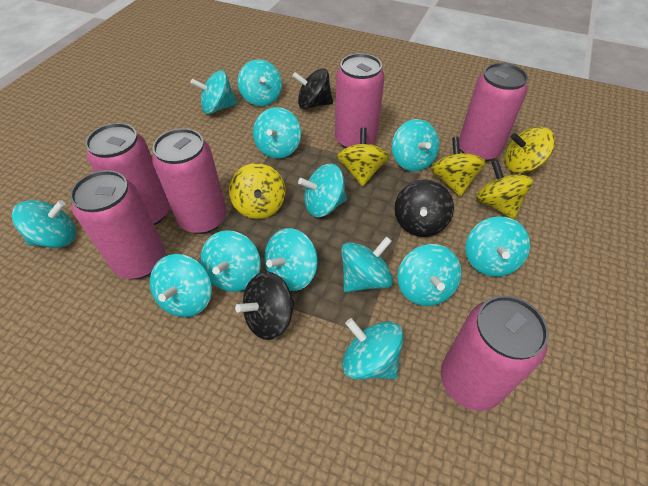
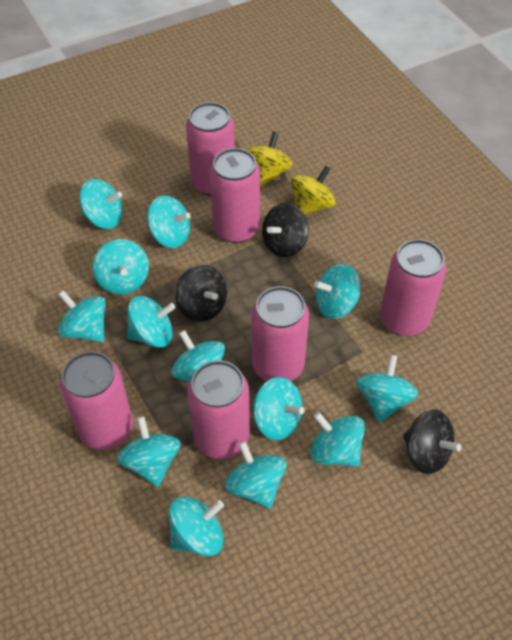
yellow spinning top: 5 -> 2

